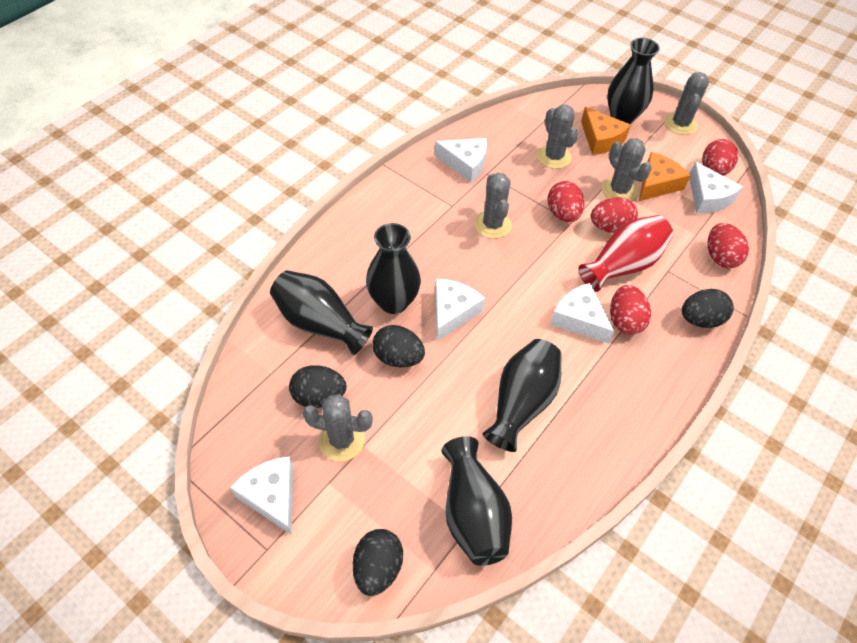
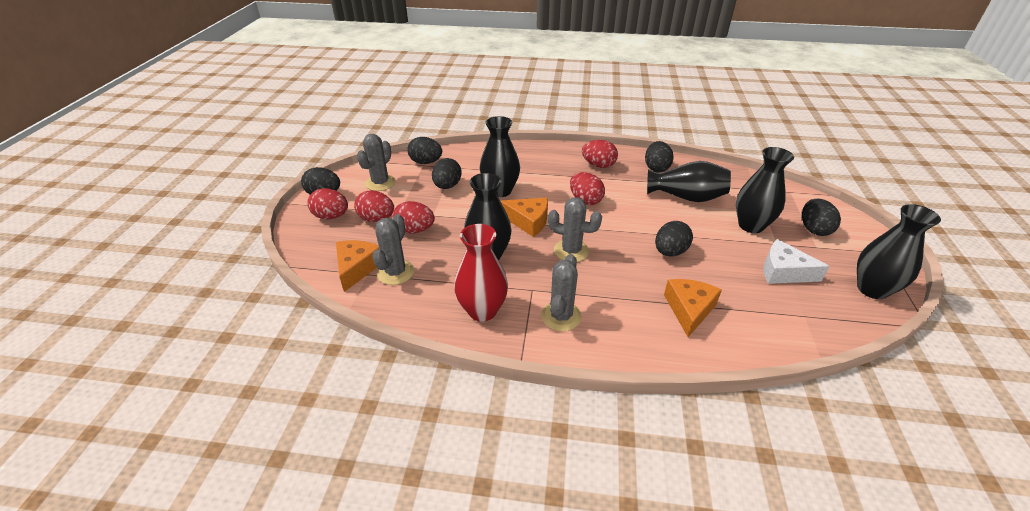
black egg: 4 -> 6
grey cactus: 5 -> 4
orange cheese: 2 -> 3
white cheese: 5 -> 1

